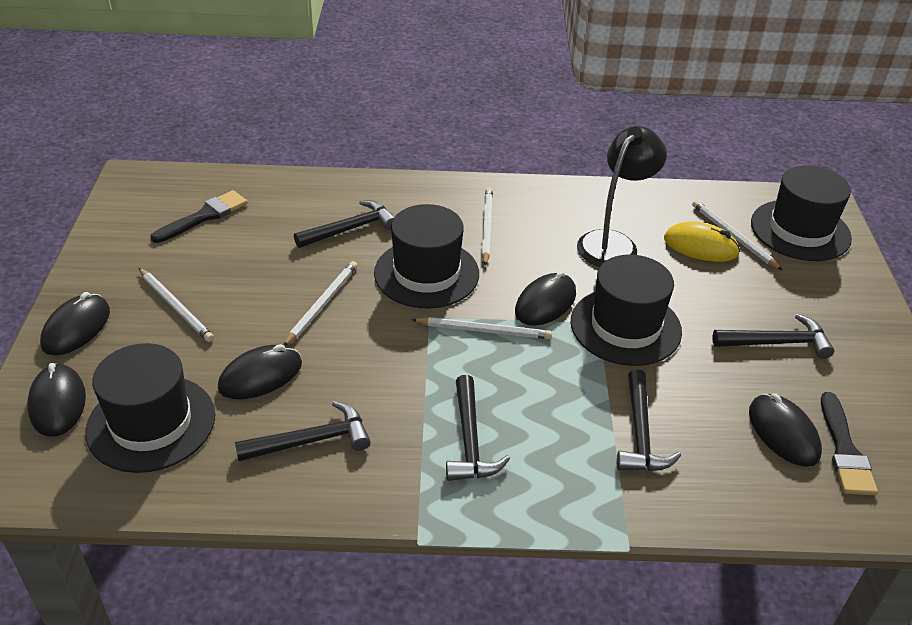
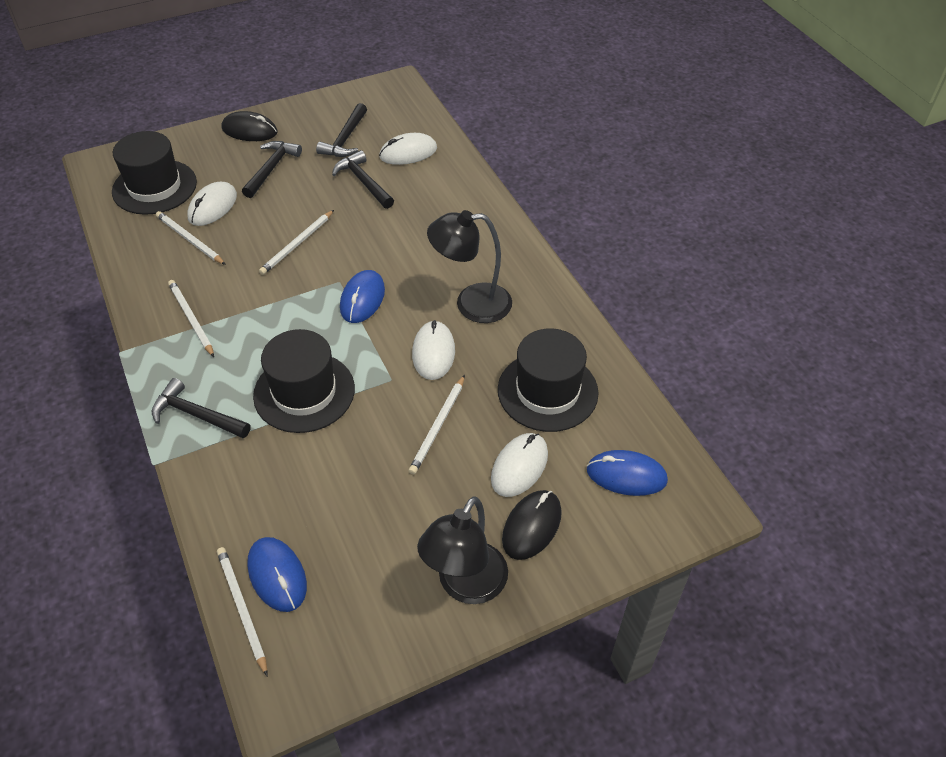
black brush: 2 -> 0
black hammer: 5 -> 4
black hat: 4 -> 3
black lamp: 1 -> 2
black mouse: 5 -> 2
blue mouse: 0 -> 3
white mouse: 0 -> 4
yellow mouse: 1 -> 0

